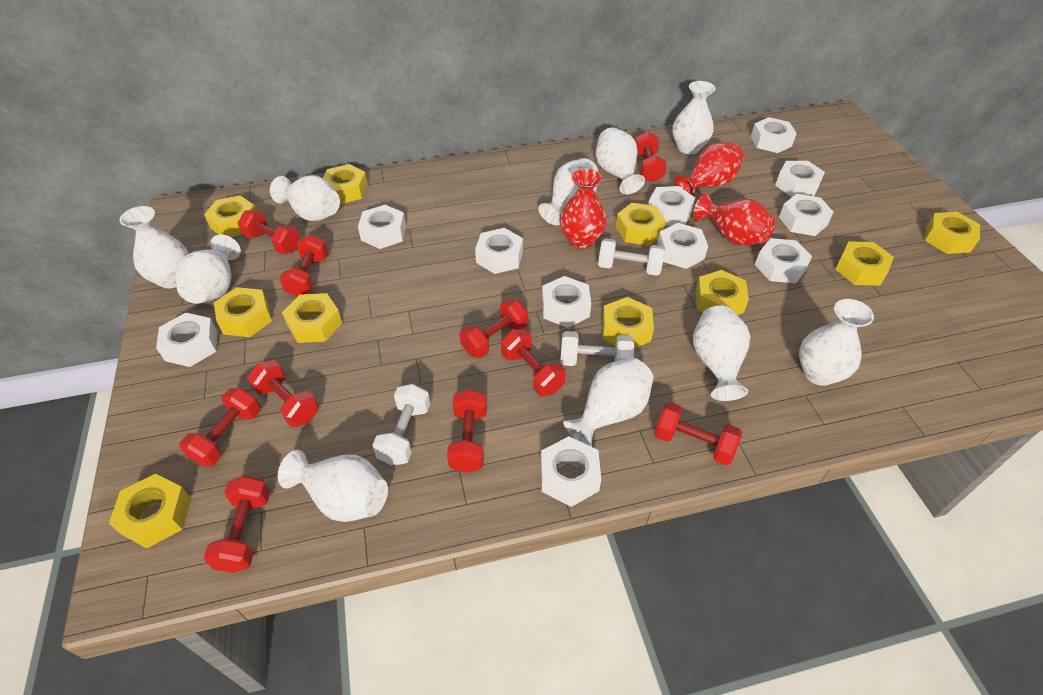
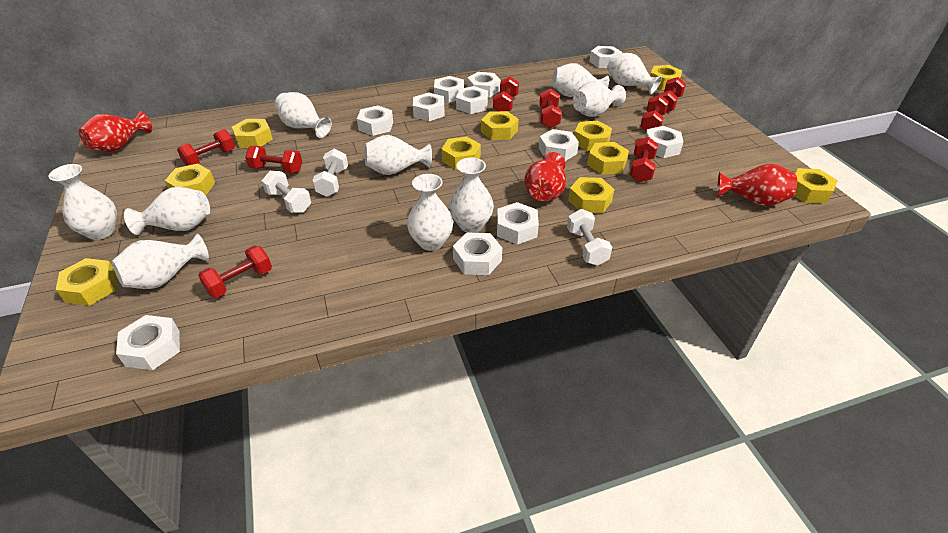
red dumbbell: 10 -> 8

